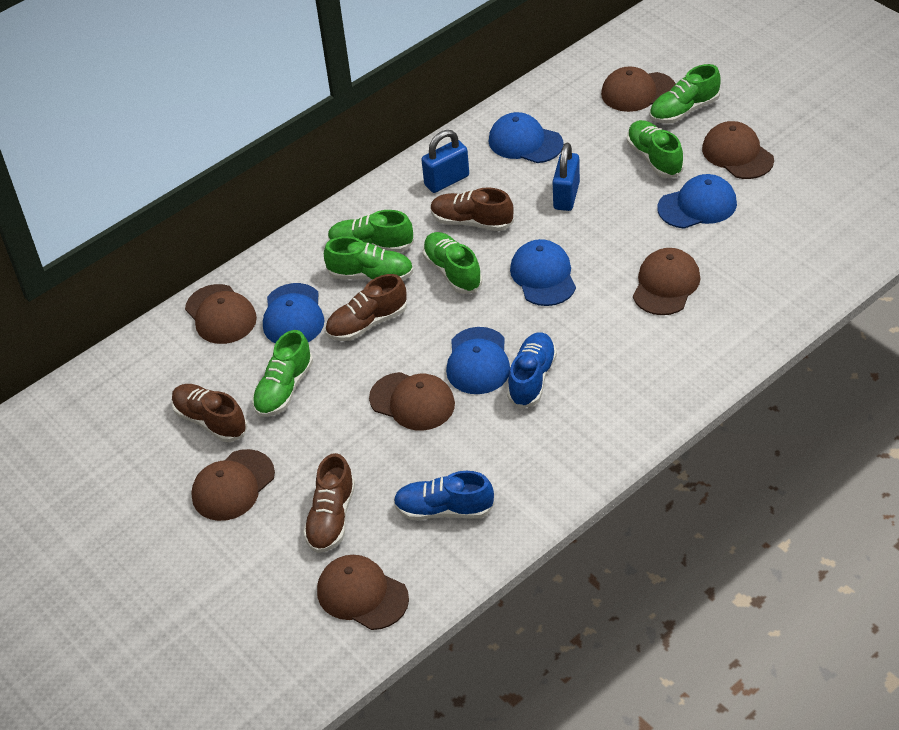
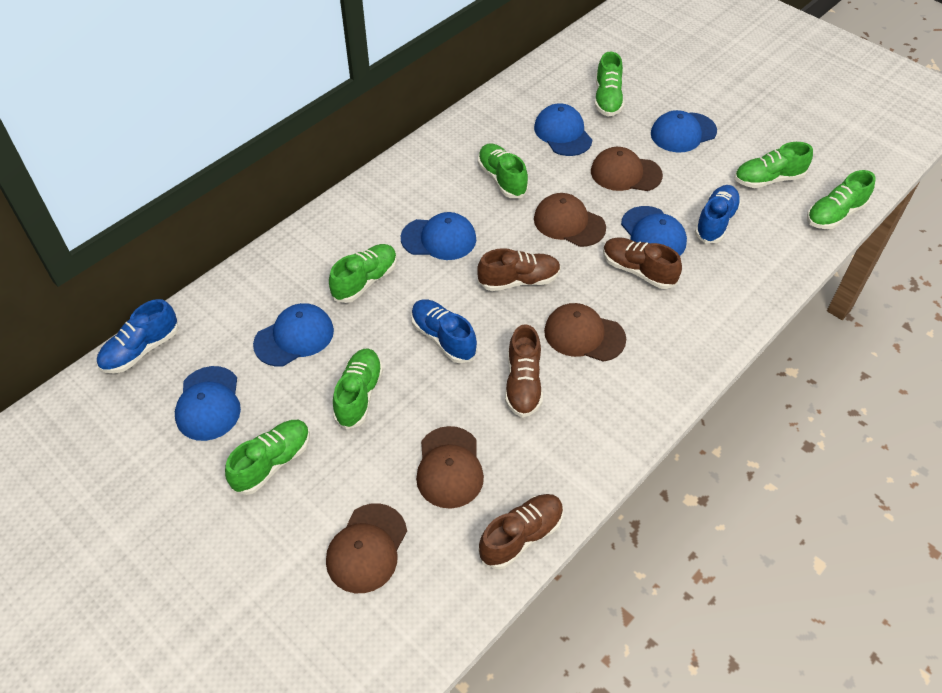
blue cap: 5 -> 6
blue padlock: 2 -> 0
blue shoe: 2 -> 3
brown cap: 7 -> 5
green shoe: 6 -> 7

